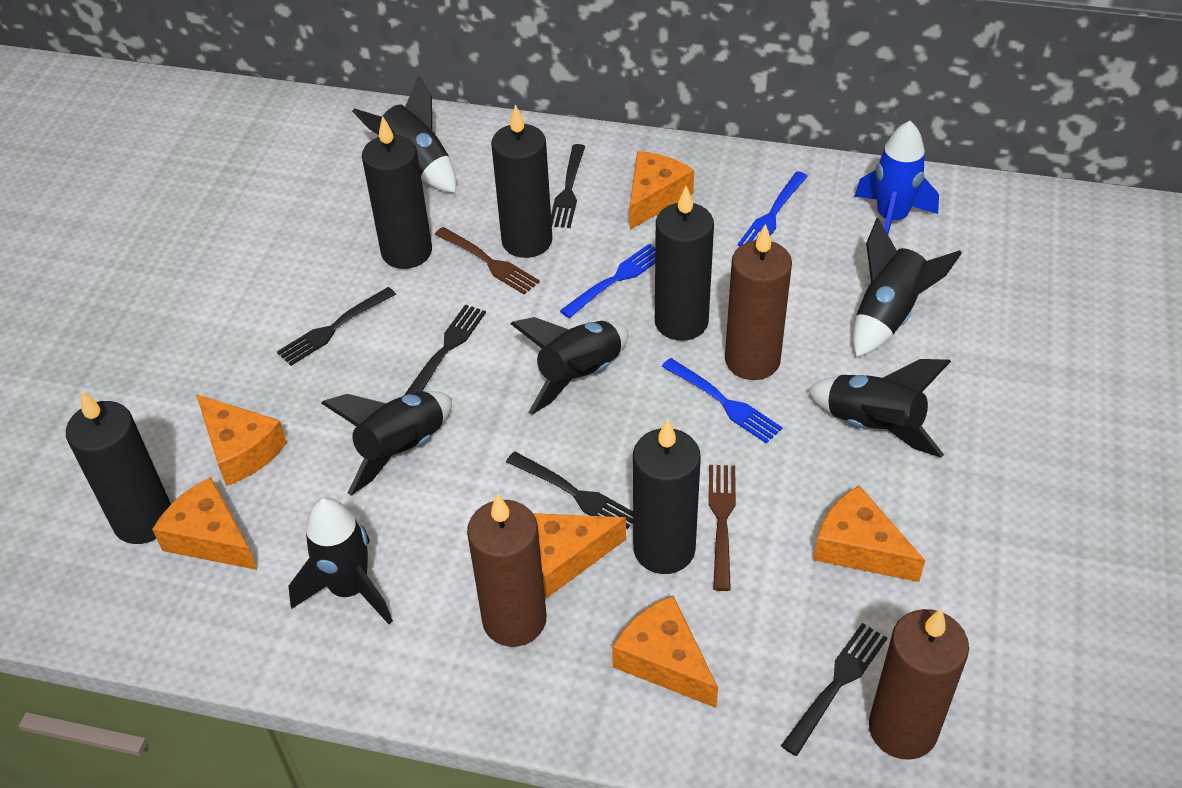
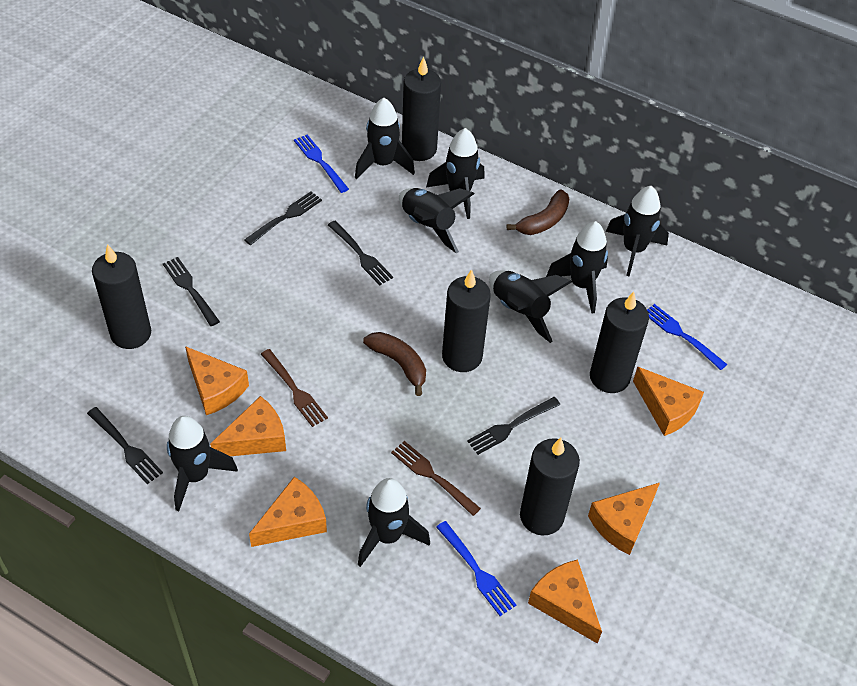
black rocket: 6 -> 8
blue rocket: 1 -> 0
brown banana: 0 -> 2
brown candle: 3 -> 0

